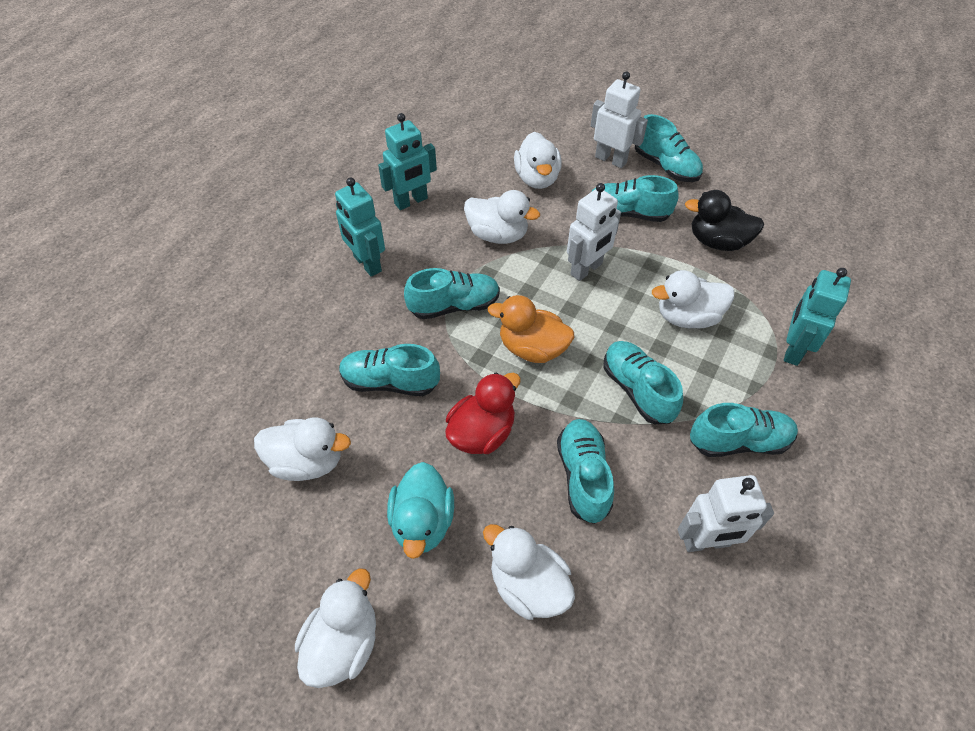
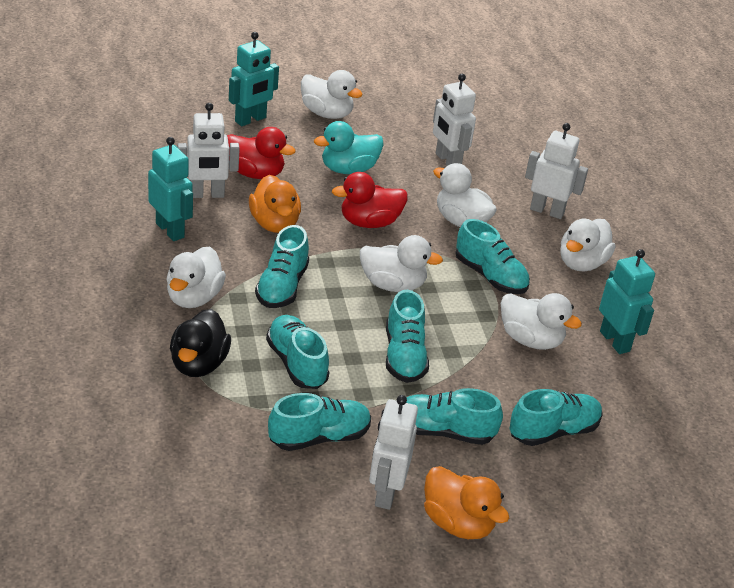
orange duck: 1 -> 2
red duck: 1 -> 2
white robot: 3 -> 4

